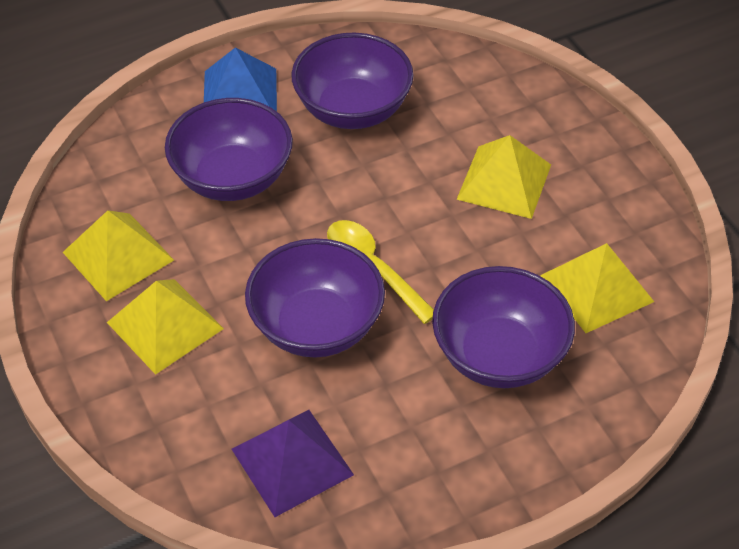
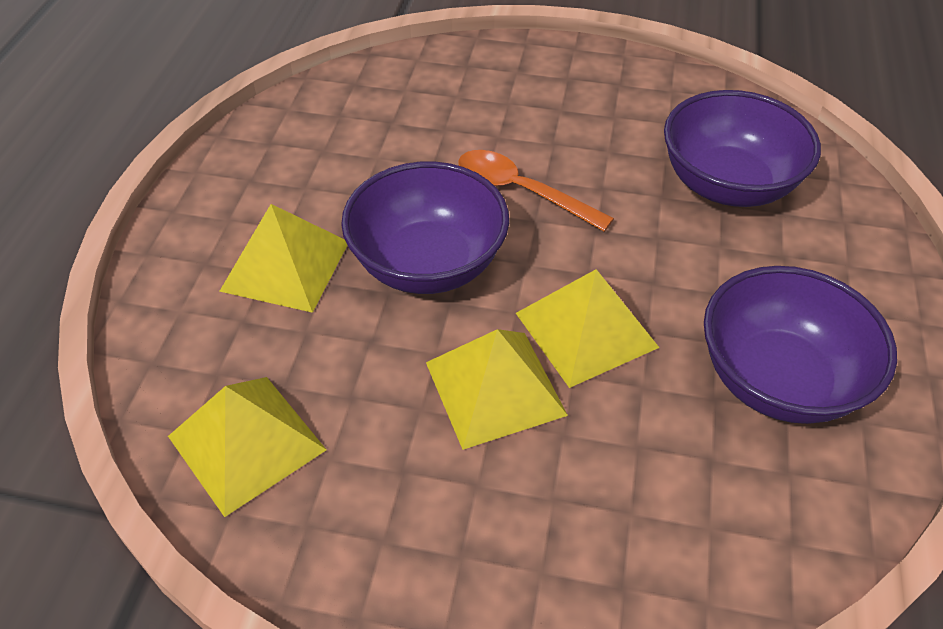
blue pyramid: 1 -> 0
orange spoon: 0 -> 1
purple bowl: 4 -> 3
purple pyramid: 1 -> 0
yellow spoon: 1 -> 0

